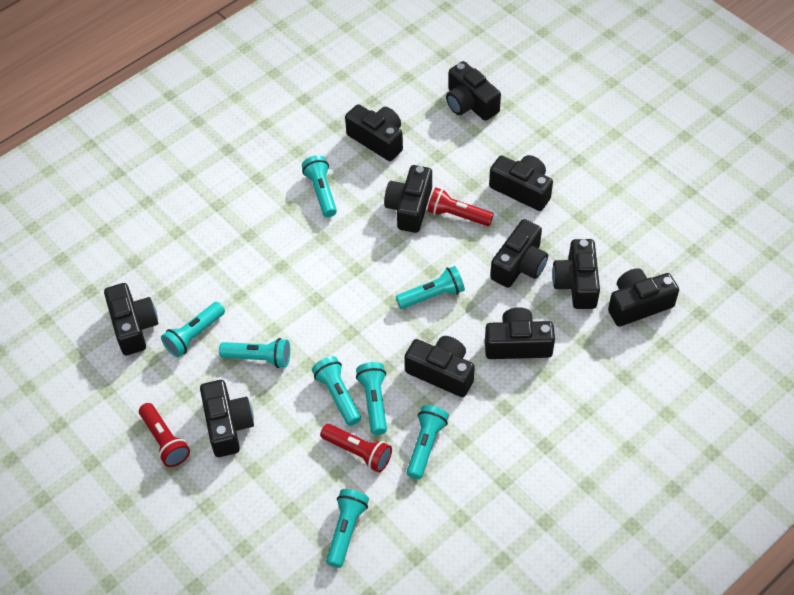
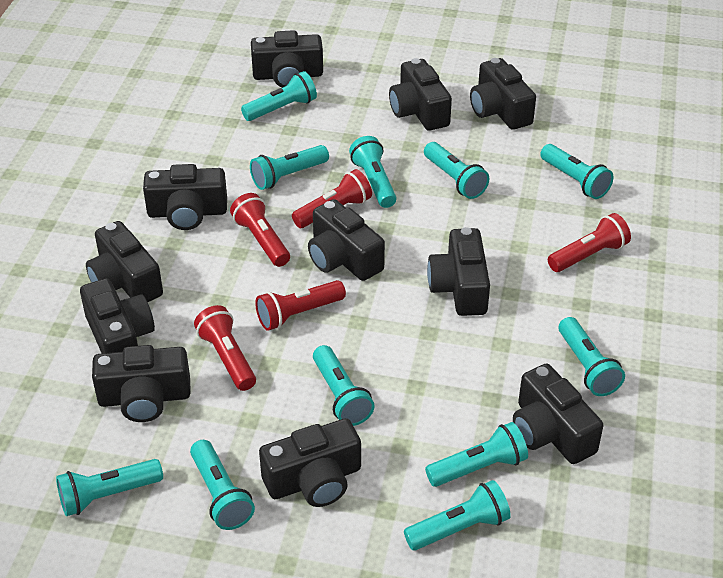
red flashlight: 3 -> 5
turquoise flashlight: 8 -> 11

